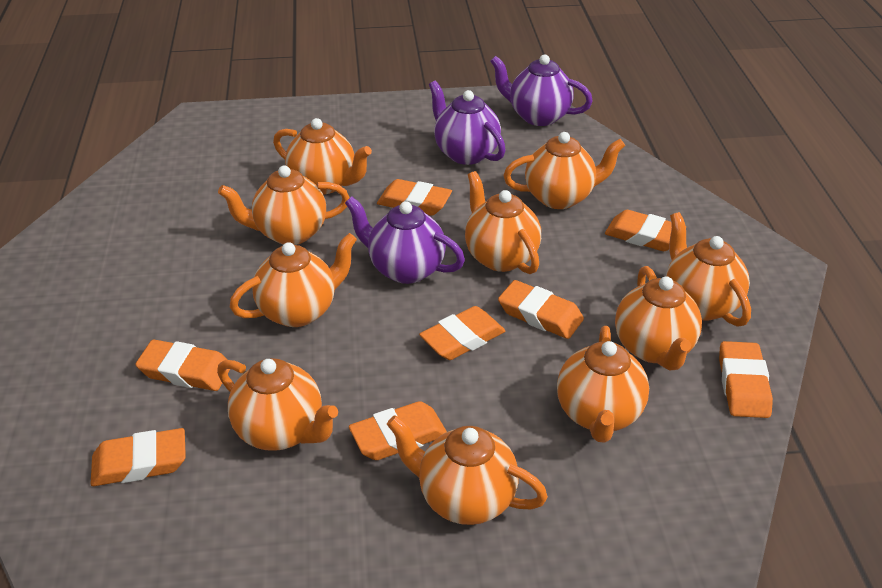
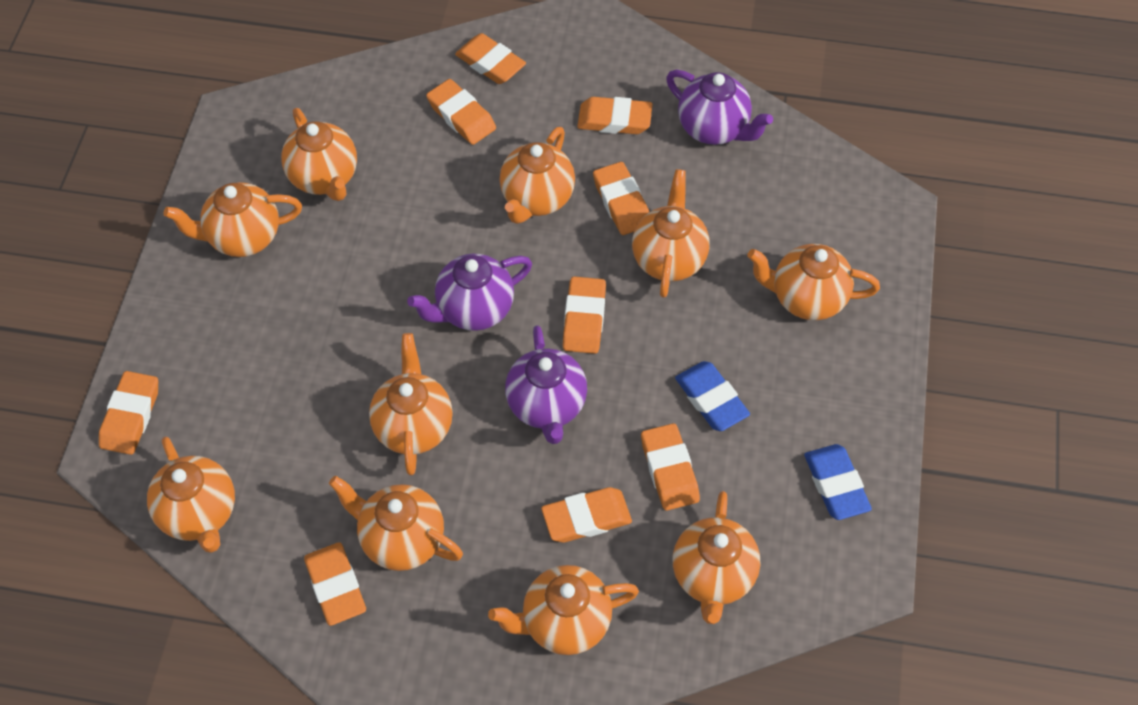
blue eraser: 0 -> 2
orange eraser: 8 -> 9

